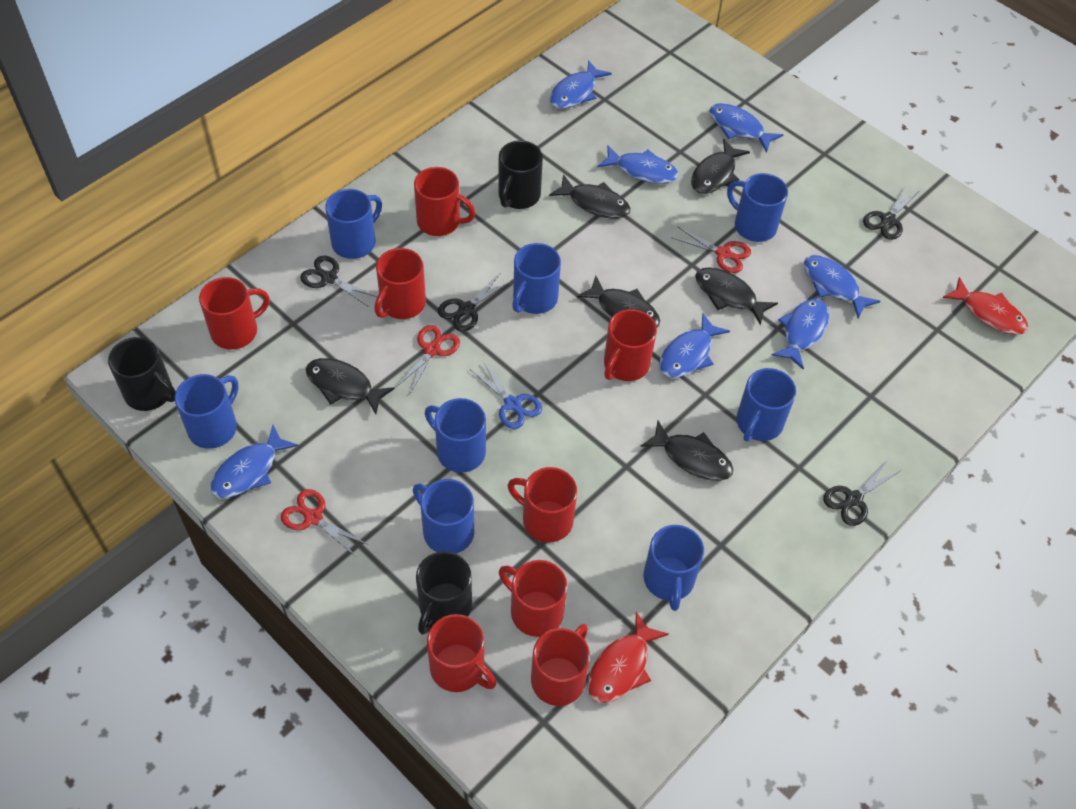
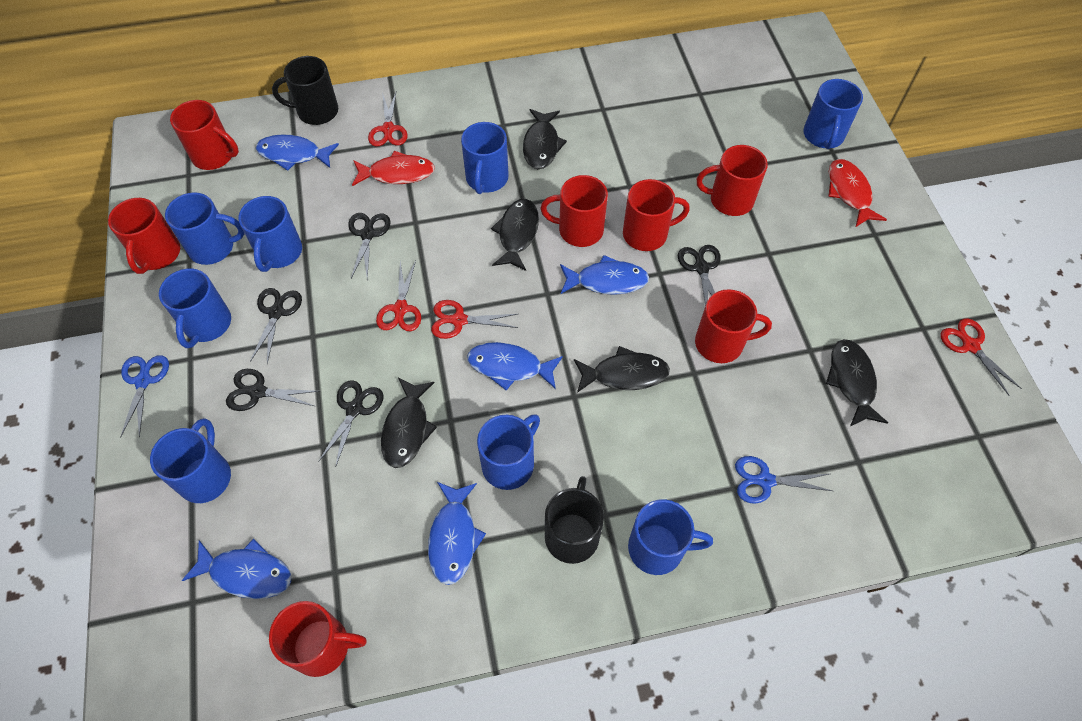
black fish: 6 -> 5
black mug: 3 -> 2
black scissors: 4 -> 5
blue fish: 7 -> 5
blue scissors: 1 -> 2
red mug: 8 -> 7
red scissors: 3 -> 4

